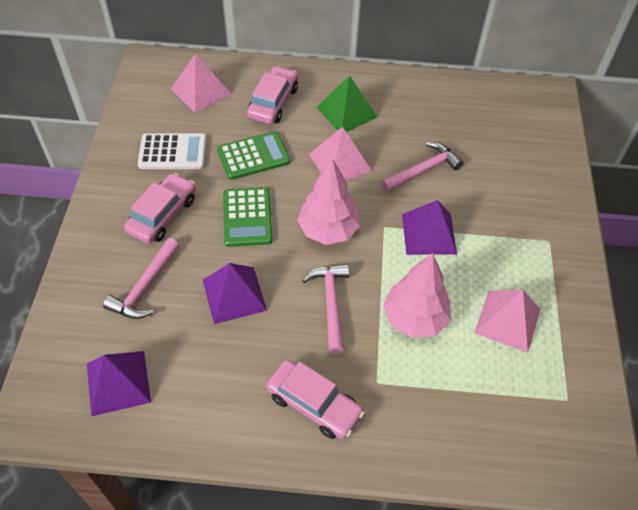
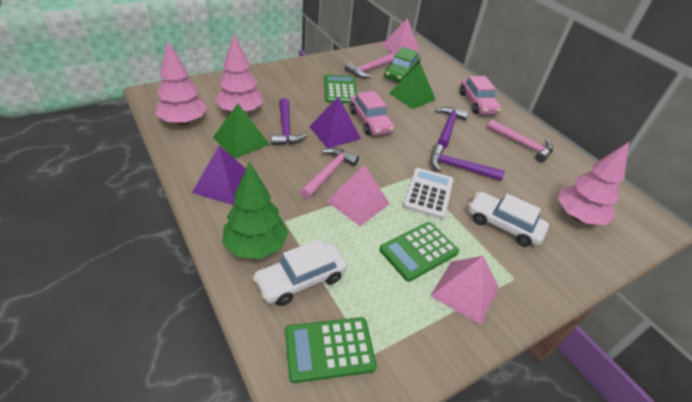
green calculator: 2 -> 3
green car: 0 -> 1
green pyramid: 1 -> 2
green tree: 0 -> 1
pink car: 3 -> 2
pink tree: 2 -> 3
purple hammer: 0 -> 3
purple pyramid: 3 -> 2
white car: 0 -> 2

